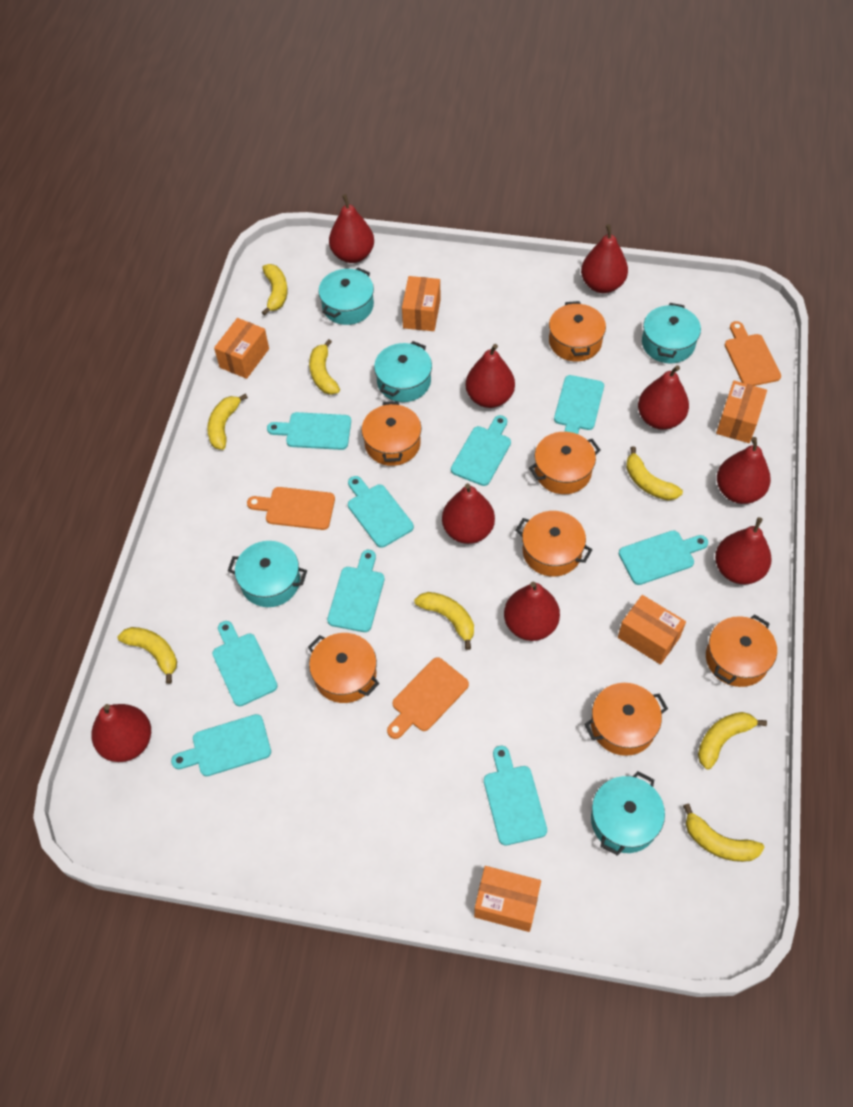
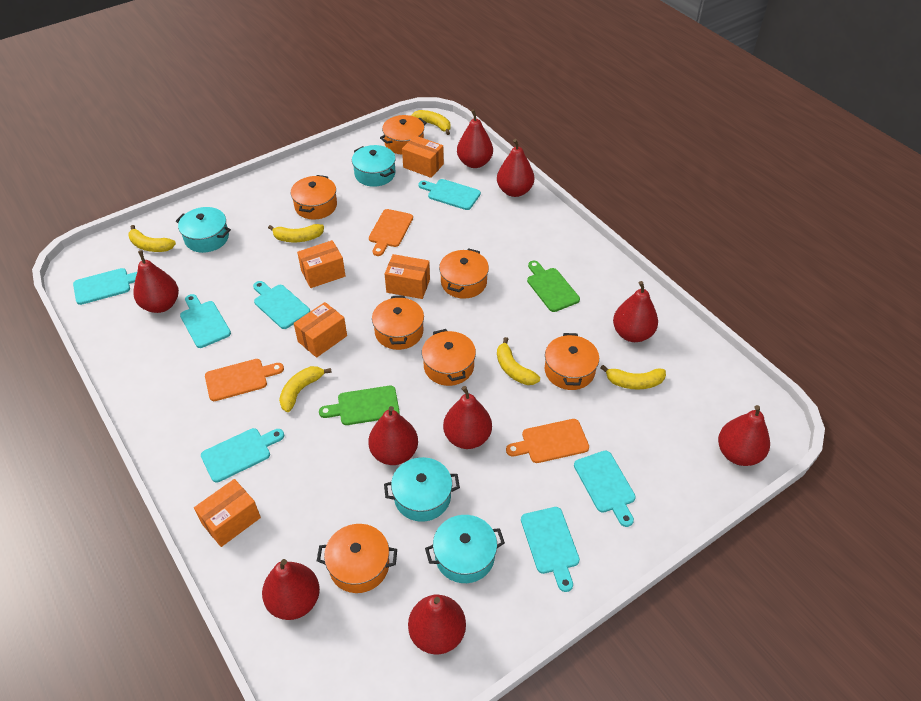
green cutting board: 0 -> 2
turquoise cutting board: 9 -> 7
turquoise pot: 5 -> 4
yellow banana: 8 -> 6

